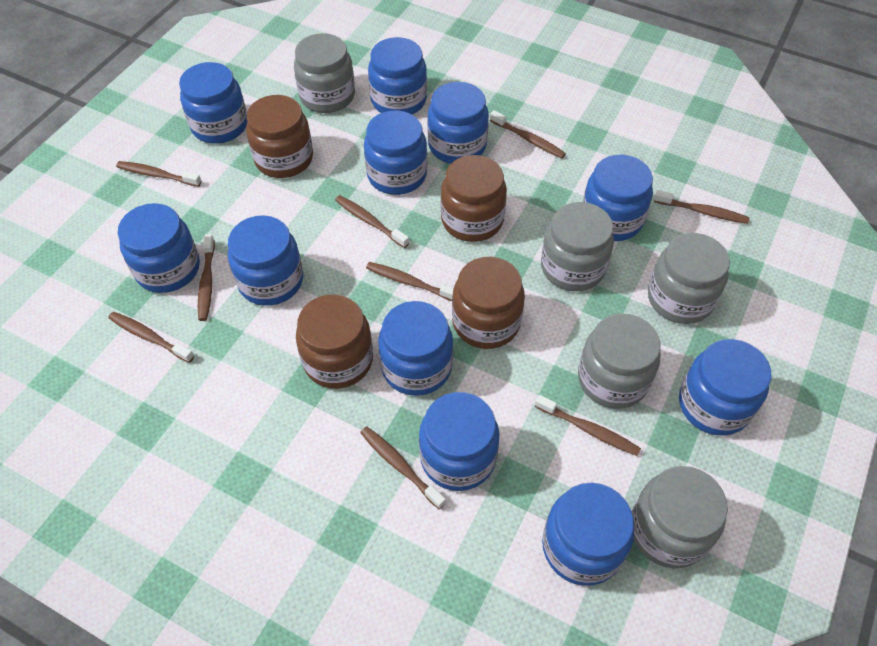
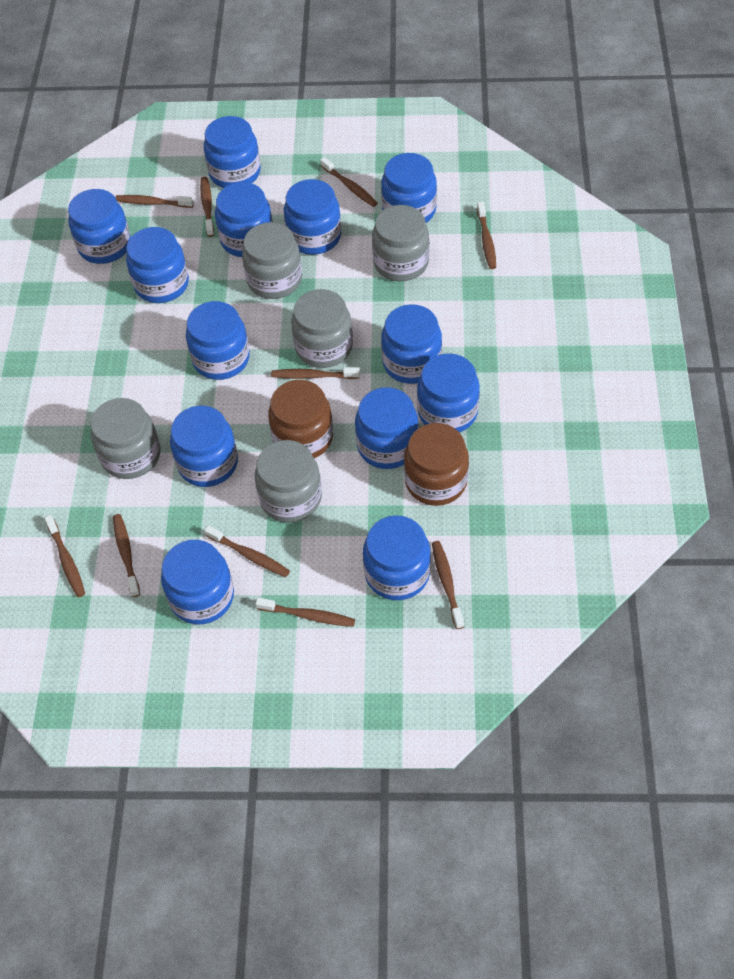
blue jar: 11 -> 13
brown jar: 4 -> 2
brown toothbrush: 9 -> 10

